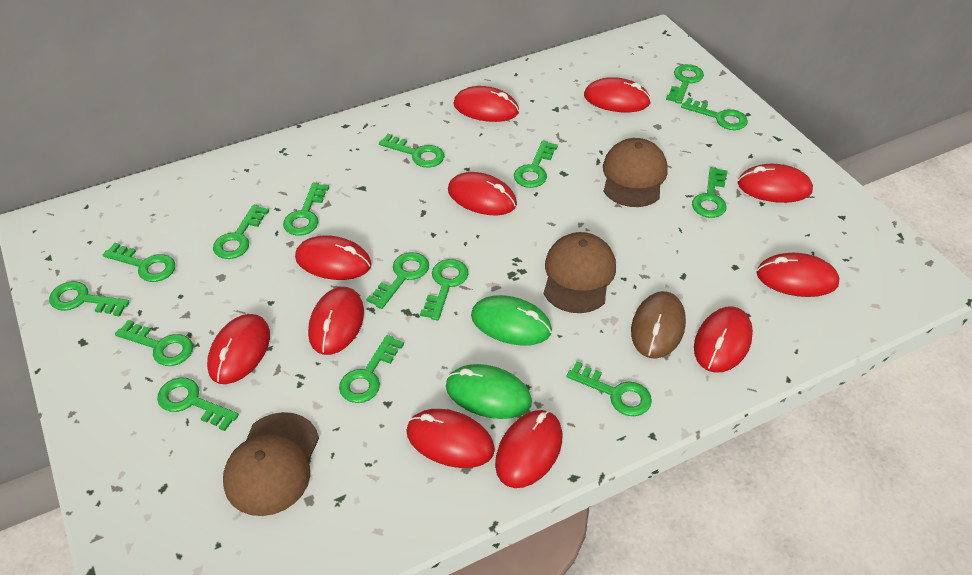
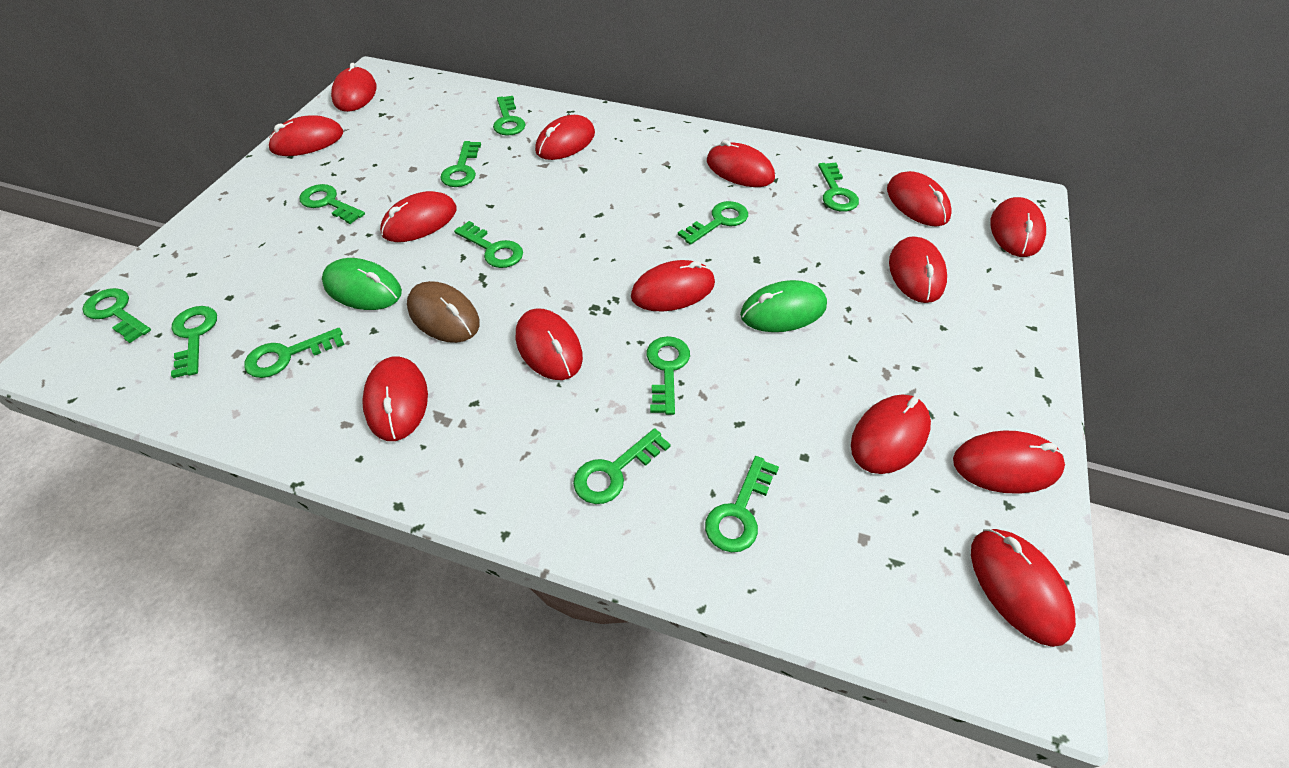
brown cap: 3 -> 0
green key: 15 -> 12
red mouse: 11 -> 14

